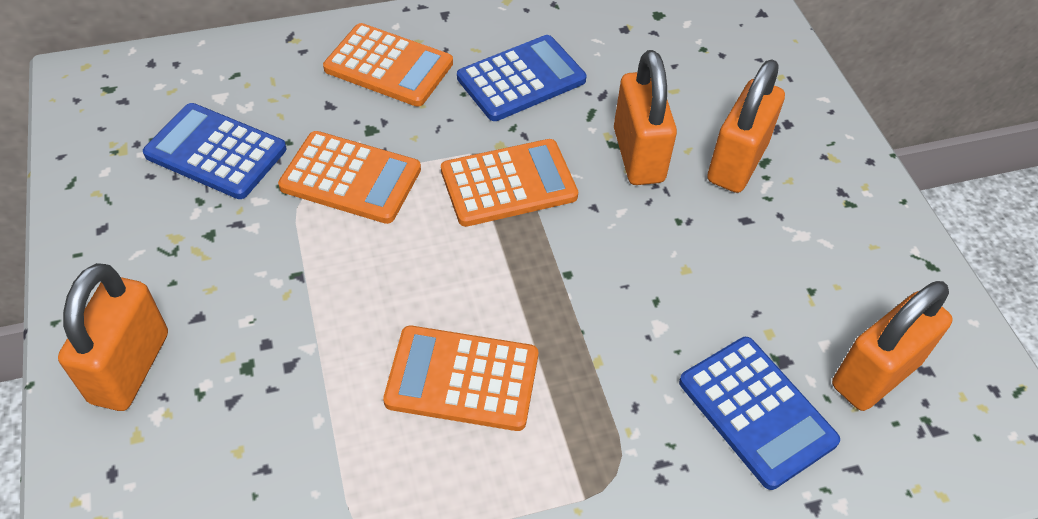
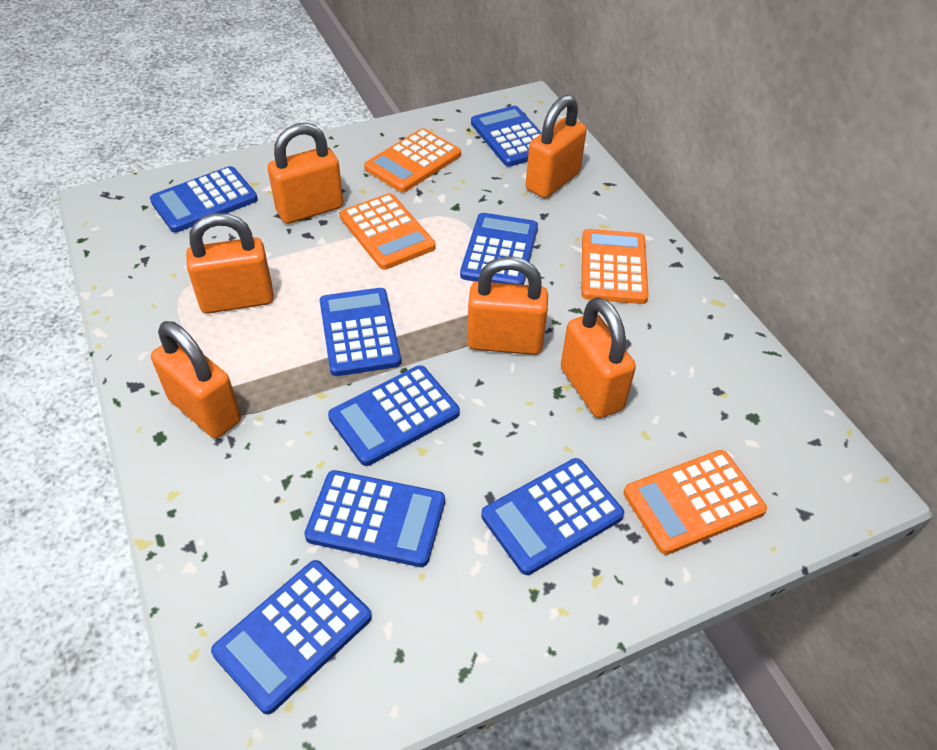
blue calculator: 3 -> 8
orange padlock: 4 -> 6

